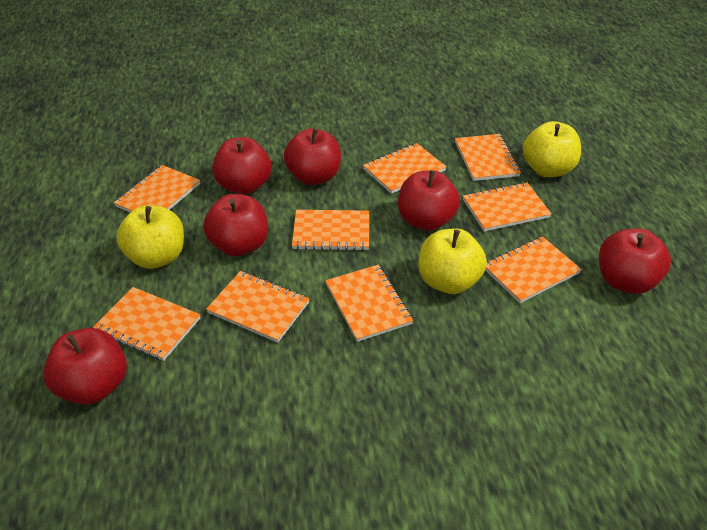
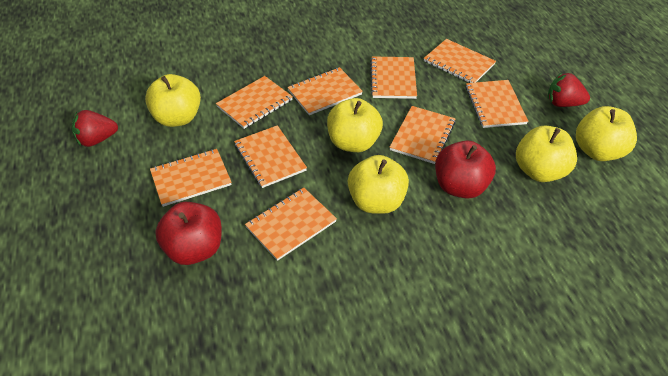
red apple: 6 -> 2
red strawberry: 0 -> 2
yellow apple: 3 -> 5

